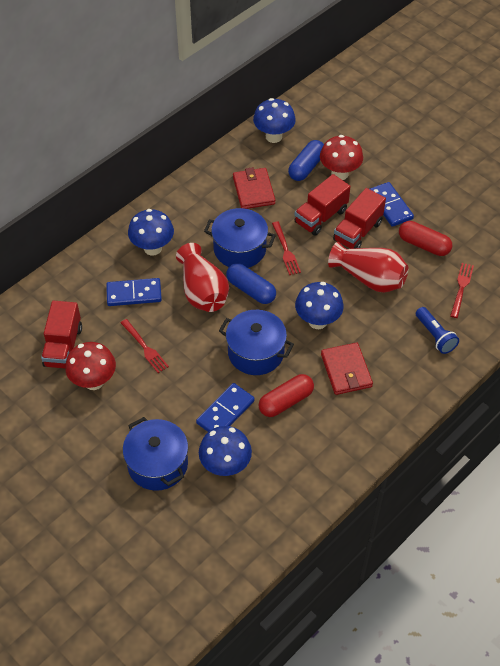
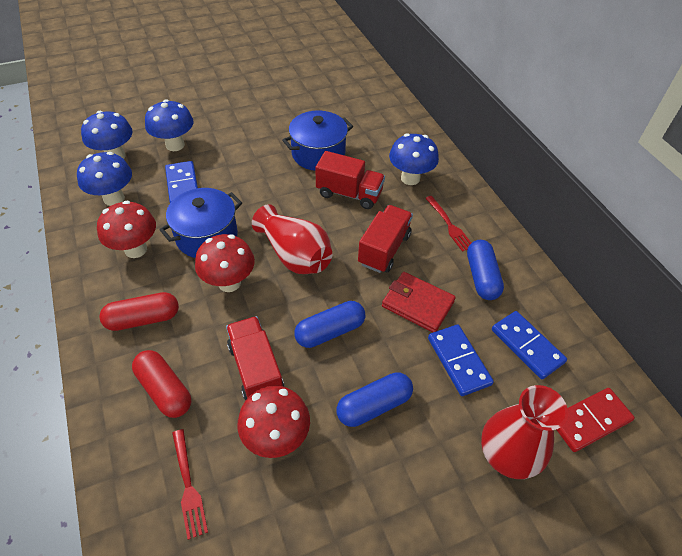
blue capsule: 2 -> 3
blue flashlight: 1 -> 0
blue pot: 3 -> 2
red domino: 0 -> 1
red fork: 3 -> 2
red mushroom: 2 -> 3
red wallet: 2 -> 1

